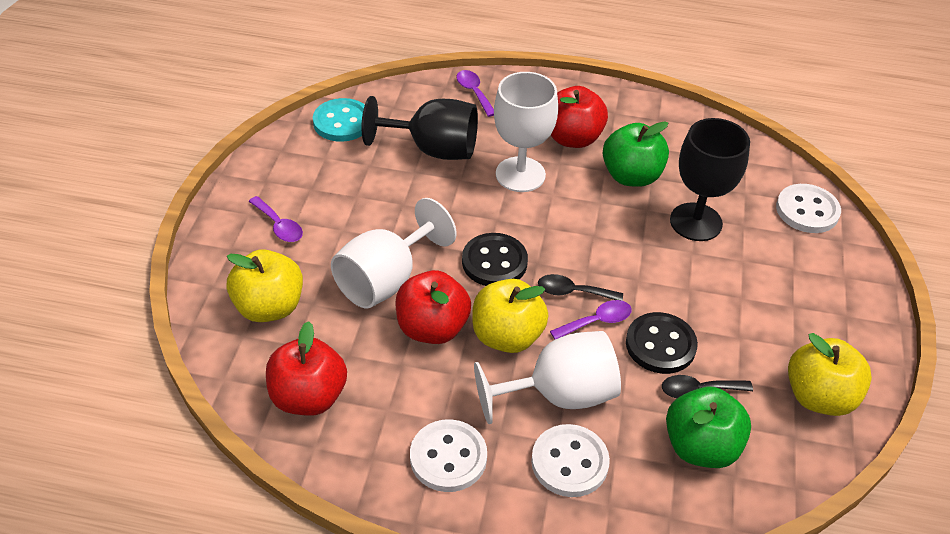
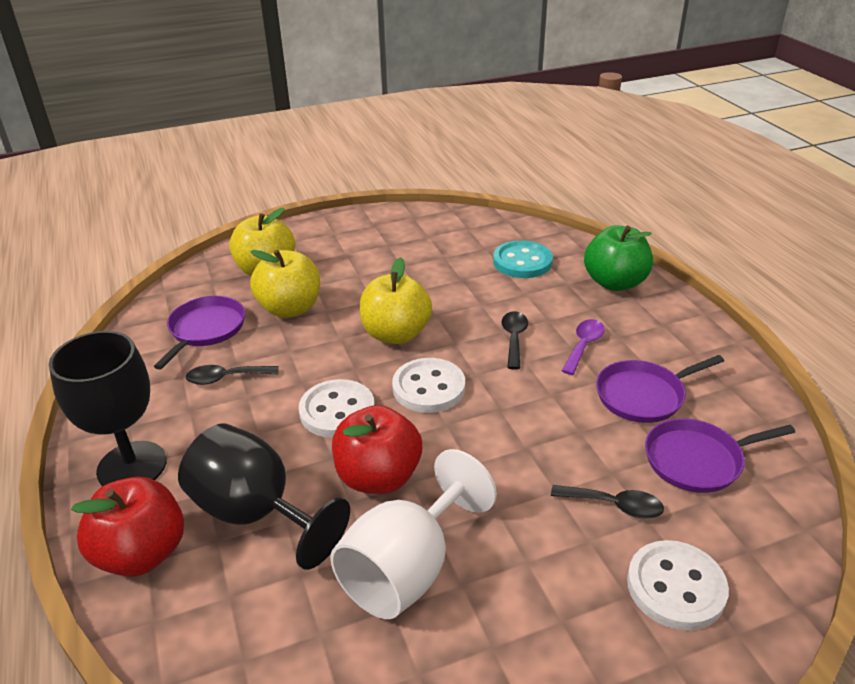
black button: 2 -> 0
black spoon: 2 -> 3
green apple: 2 -> 1
purple pan: 0 -> 3
purple spoon: 3 -> 1
red apple: 3 -> 2
white goblet: 3 -> 1

